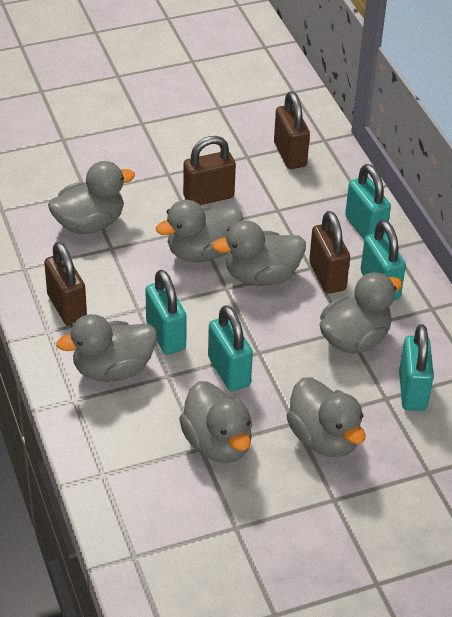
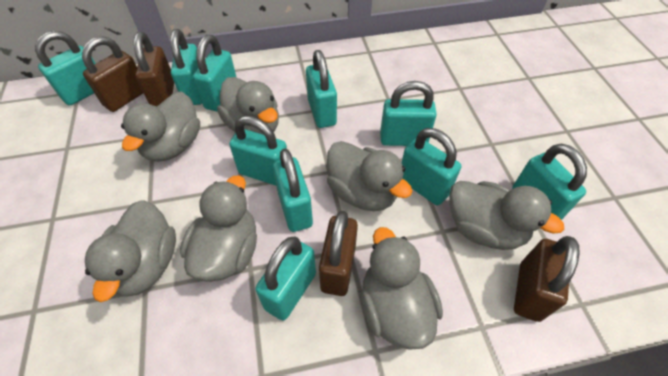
turquoise padlock: 5 -> 10

